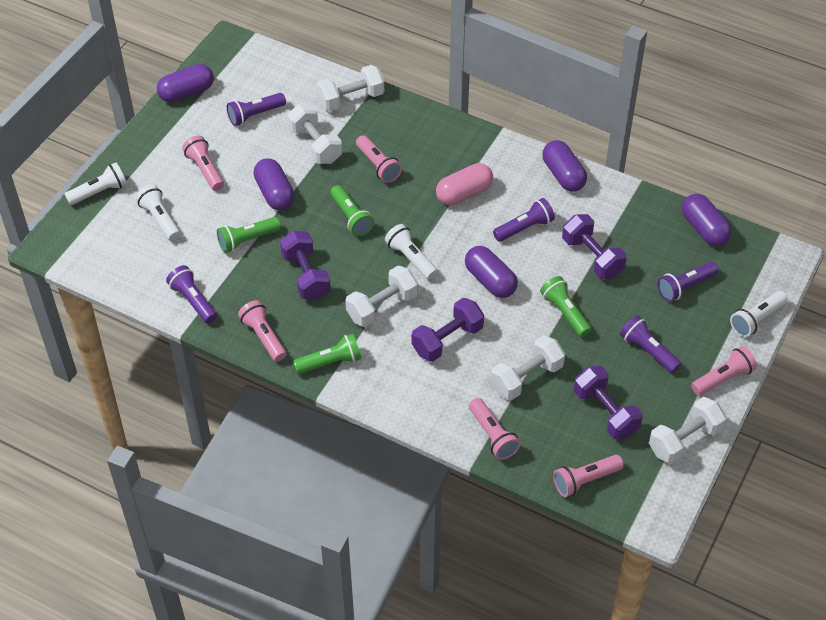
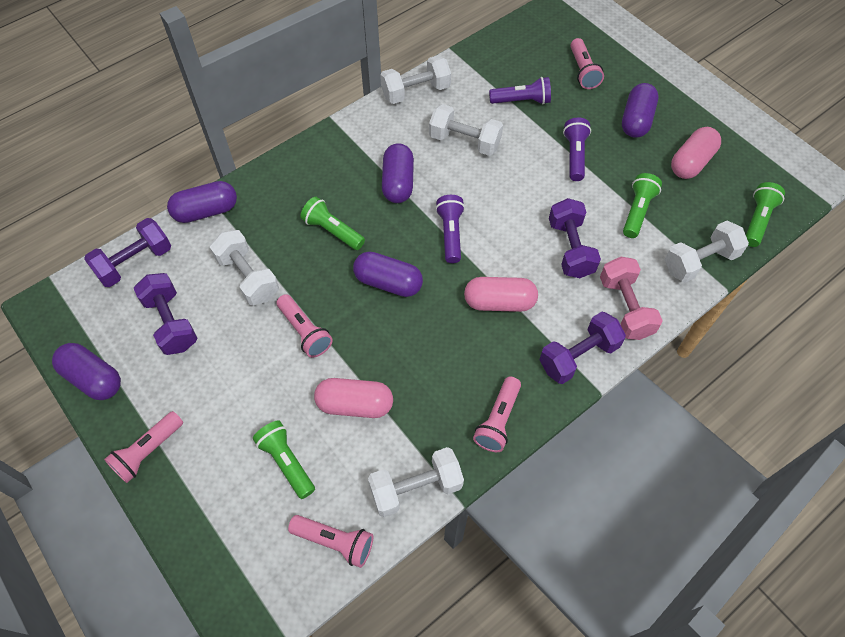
pink capsule: 1 -> 3
pink dumbbell: 0 -> 1
pink flashlight: 6 -> 5
purple flashlight: 5 -> 3
white flashlight: 4 -> 0

